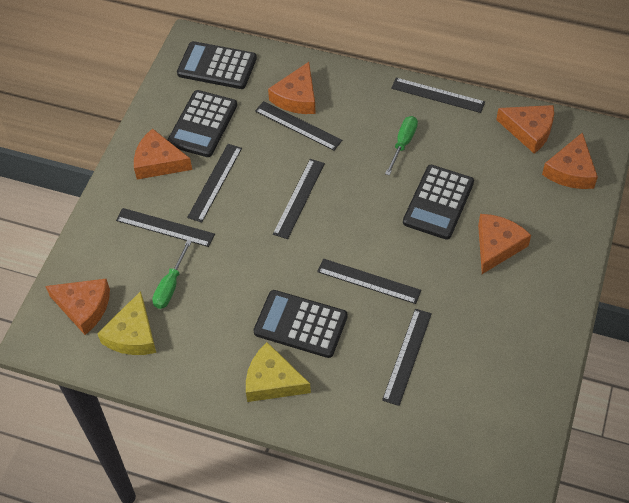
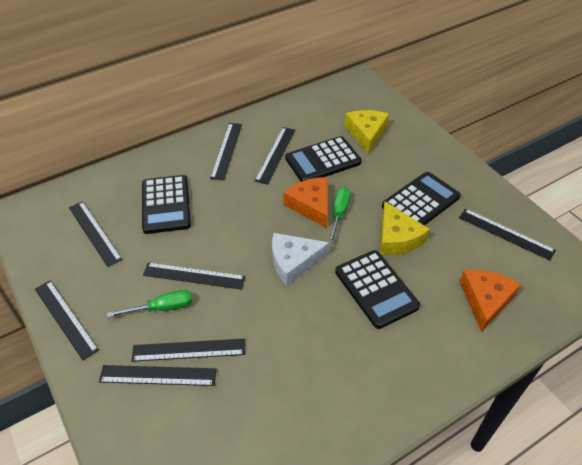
black ruler: 7 -> 8
orange cheese: 6 -> 2
white cheese: 0 -> 1

